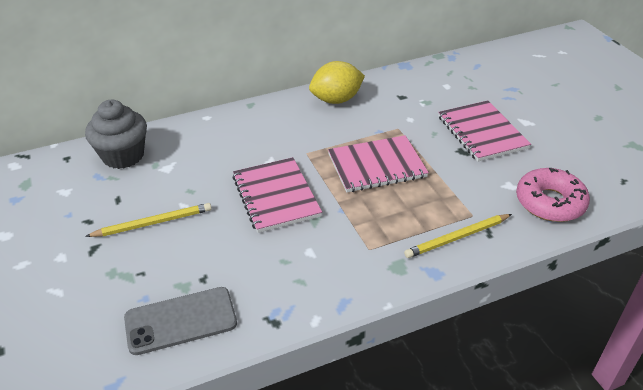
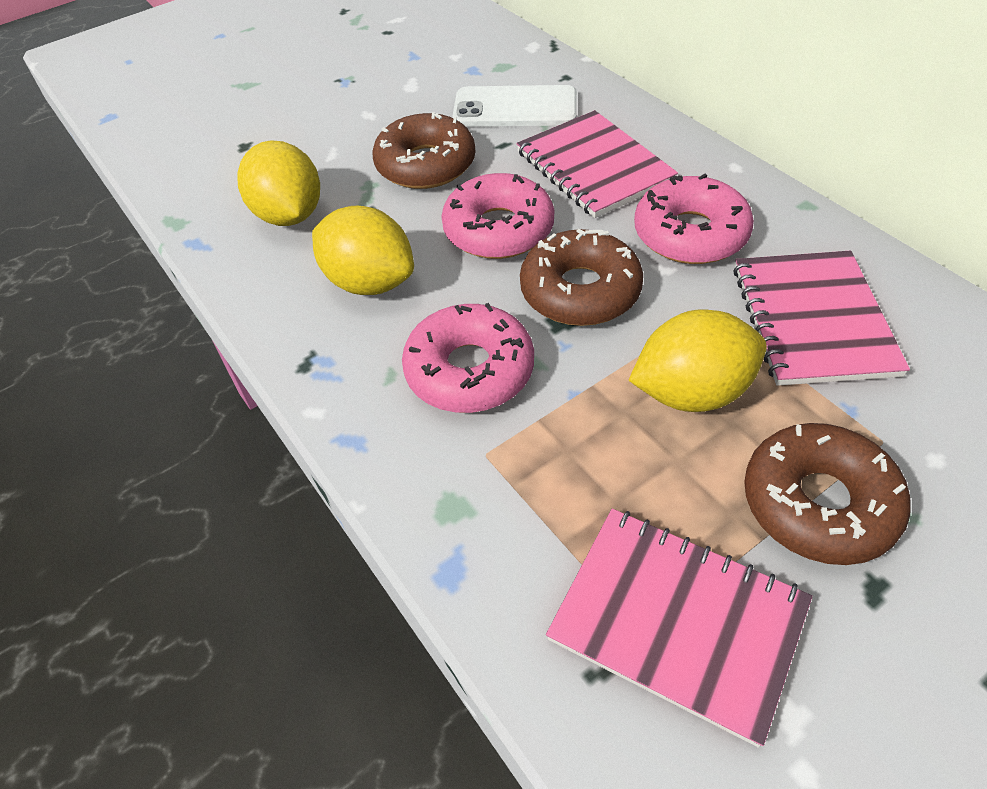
brown donut: 0 -> 3
grey cupcake: 1 -> 0
grey phone: 1 -> 0
pink donut: 1 -> 3
white phone: 0 -> 1
yellow lemon: 1 -> 3
yellow pencil: 2 -> 0

